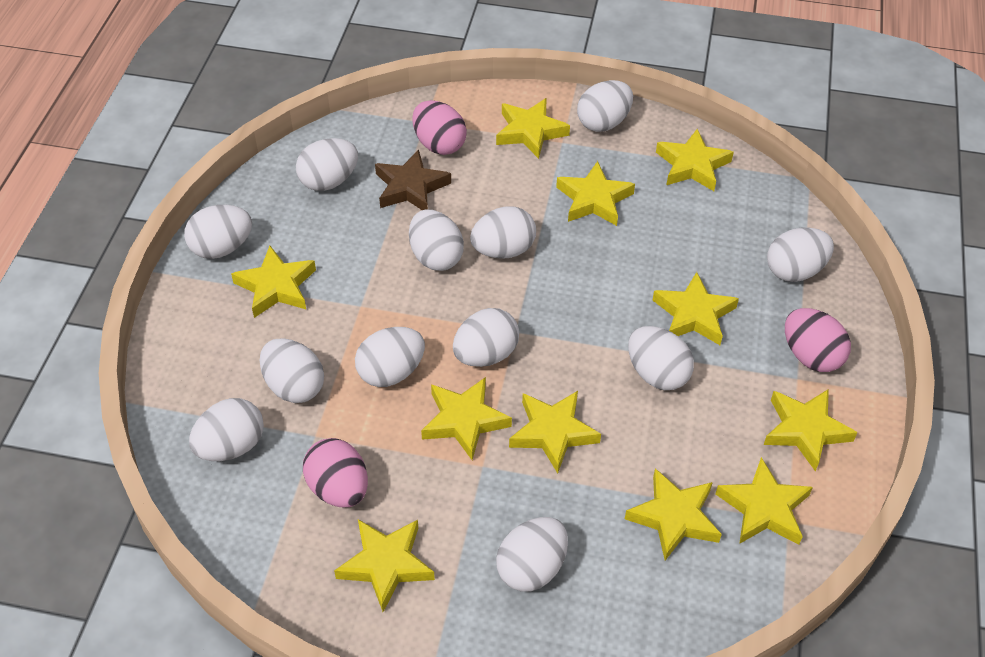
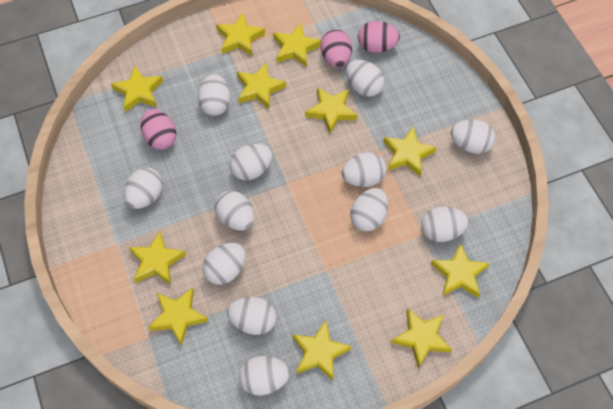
brown star: 1 -> 0

